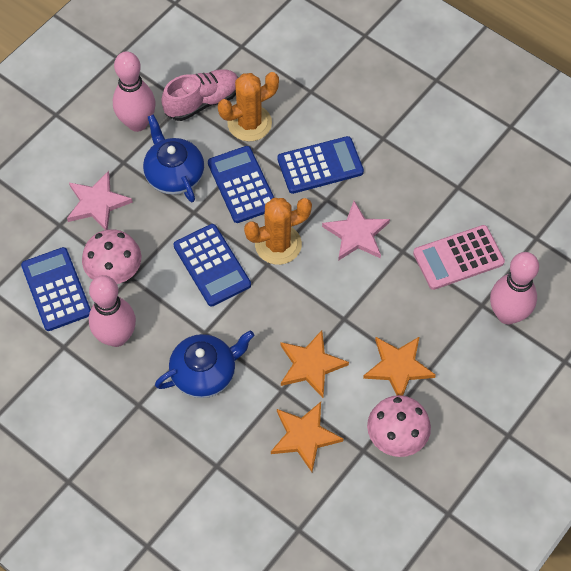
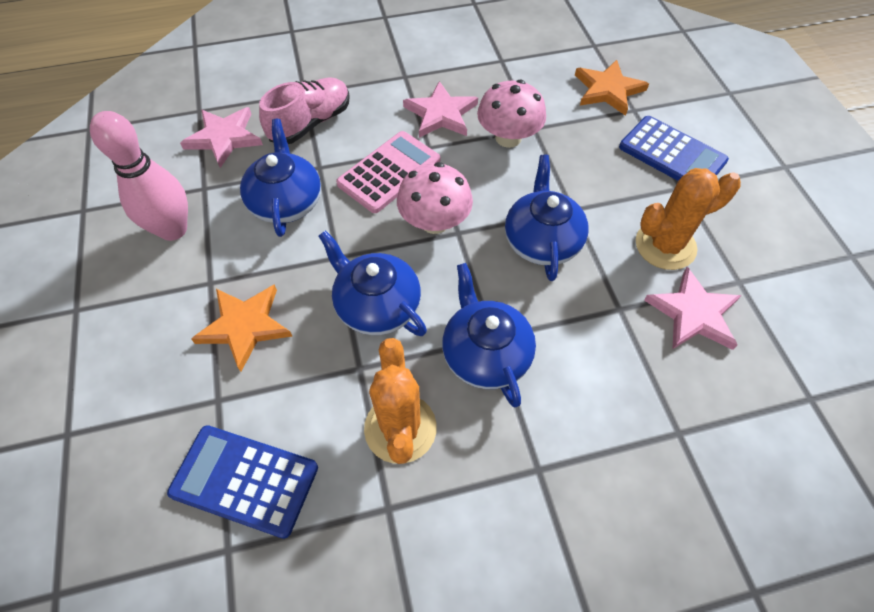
blue calculator: 4 -> 2
blue teapot: 2 -> 4
orange star: 3 -> 2
pink bowling pin: 3 -> 1
pink star: 2 -> 3

